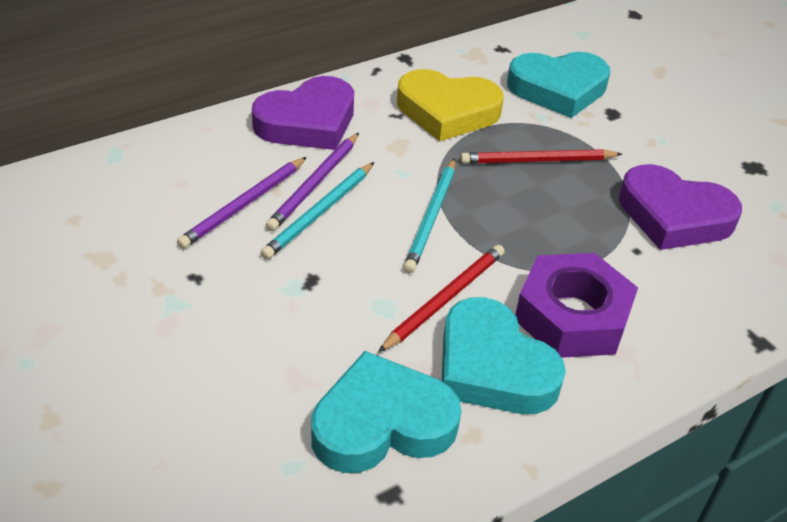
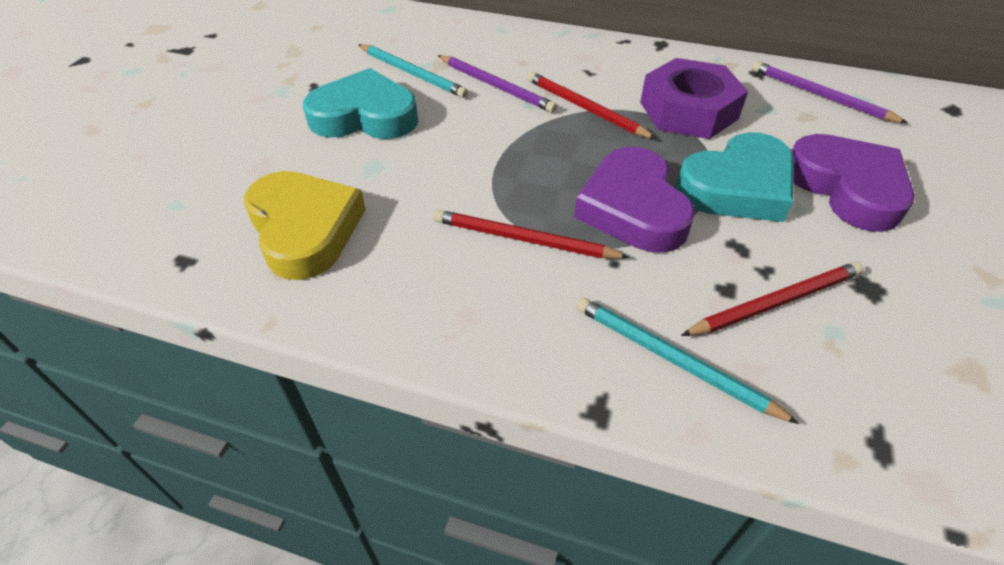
red pencil: 2 -> 3
turquoise heart: 3 -> 2

